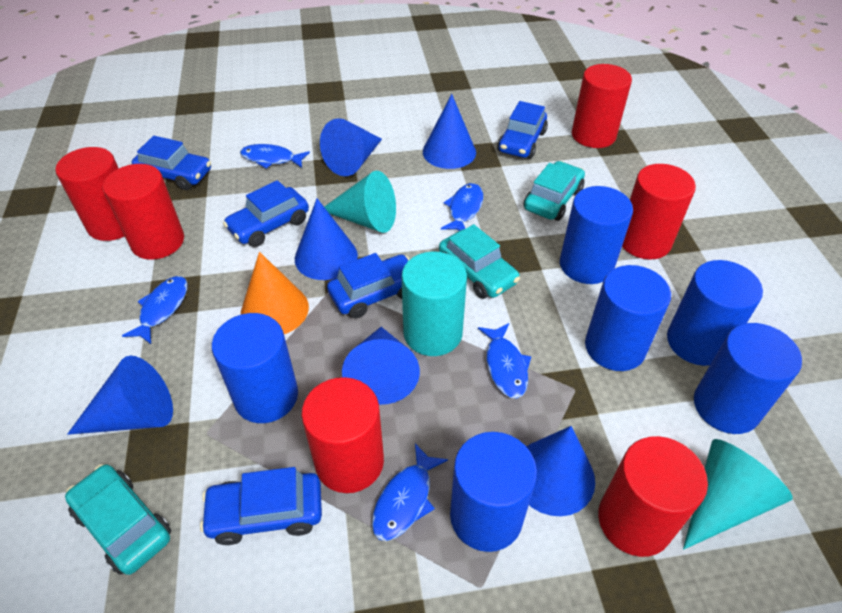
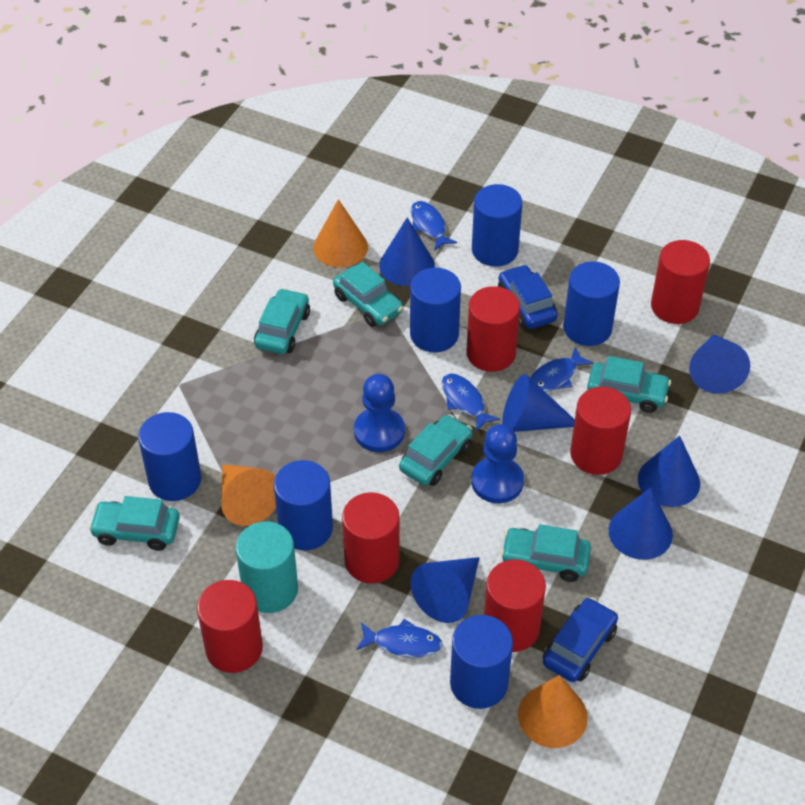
blue car: 5 -> 2
blue fish: 5 -> 4
blue pawn: 0 -> 2
orange cone: 1 -> 3
turquoise car: 3 -> 6
turquoise cone: 2 -> 0

